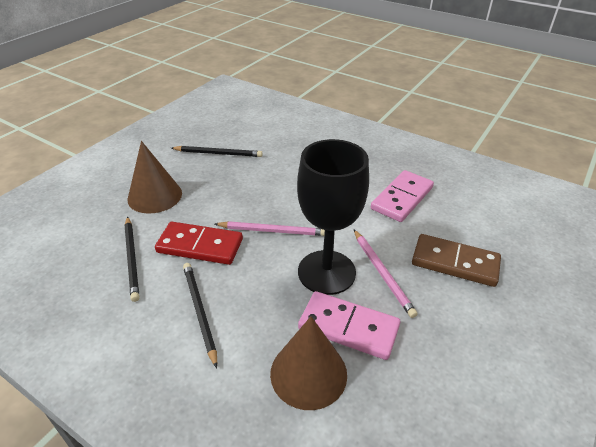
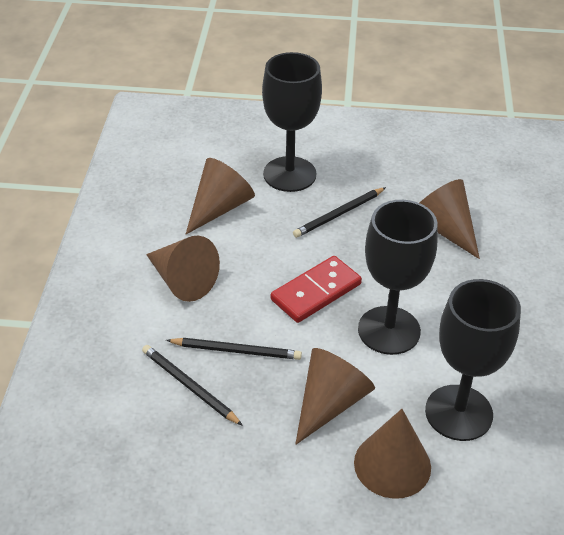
black goblet: 1 -> 3
brown cone: 2 -> 5
brown domino: 1 -> 0
pink domino: 2 -> 0
pink pencil: 2 -> 0

